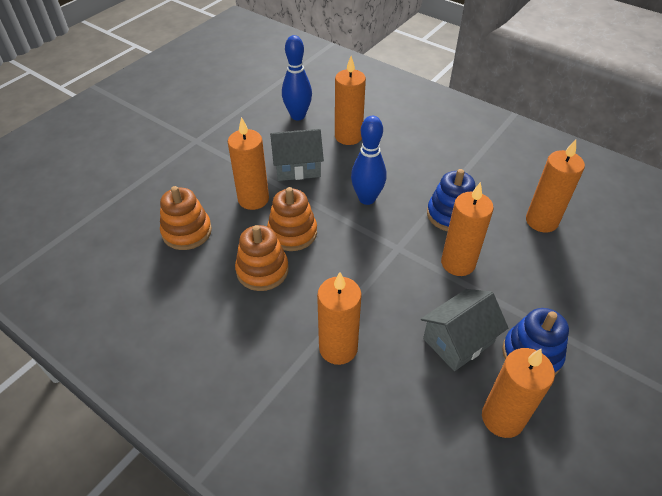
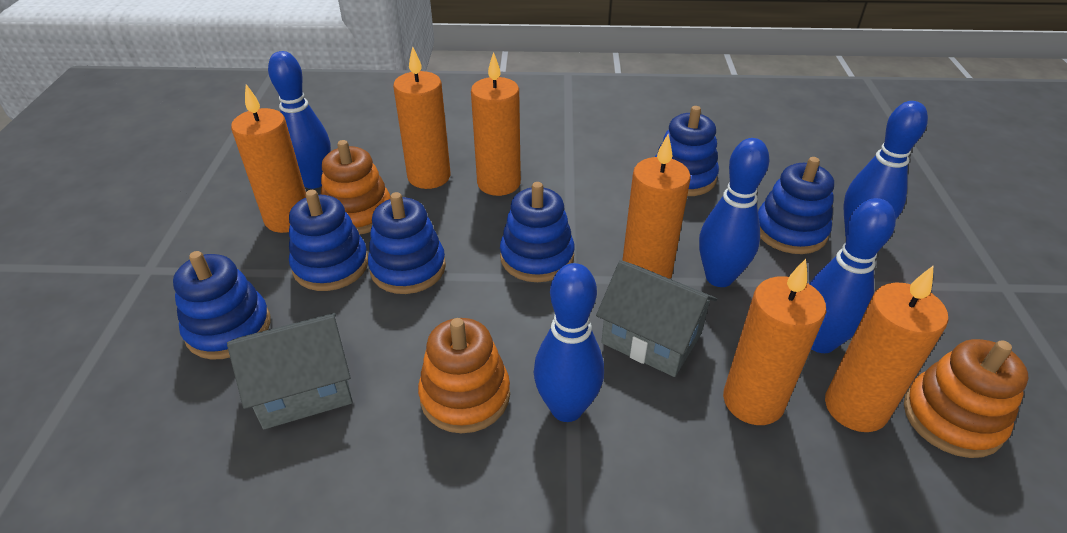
blue bowling pin: 2 -> 5
blue stacking toy: 2 -> 6

